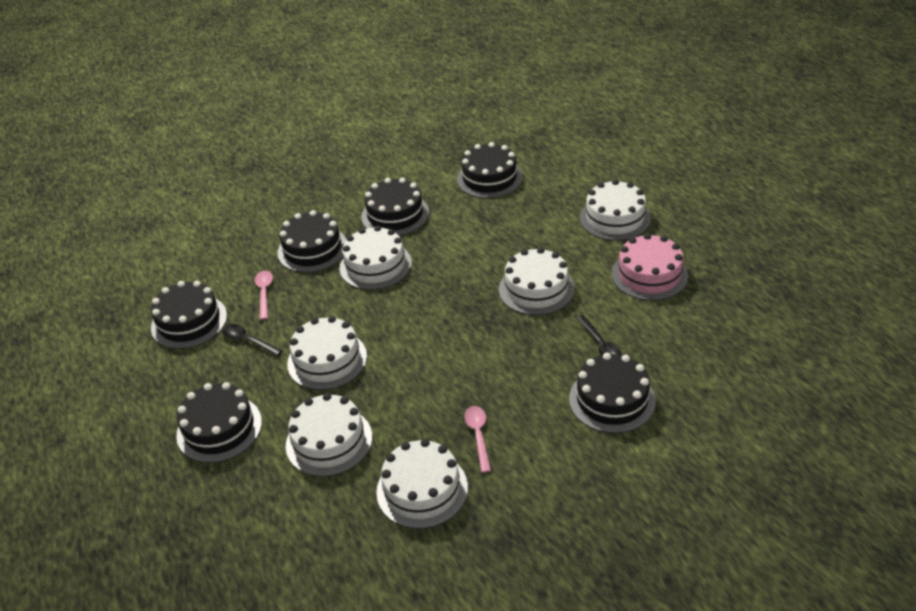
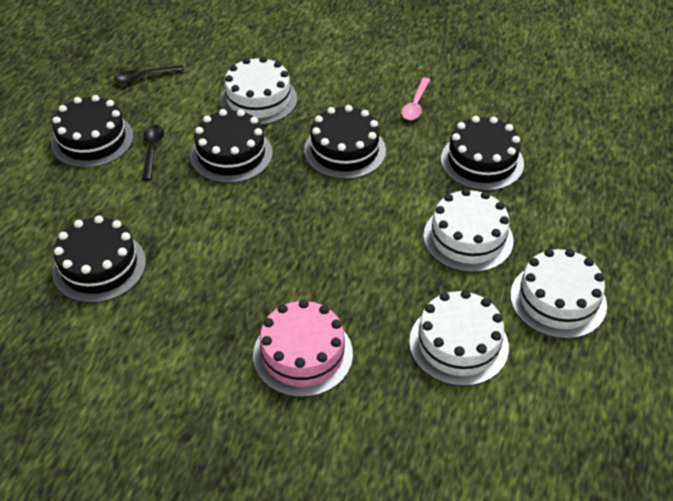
black cake: 6 -> 5
pink spoon: 2 -> 1
white cake: 6 -> 4

